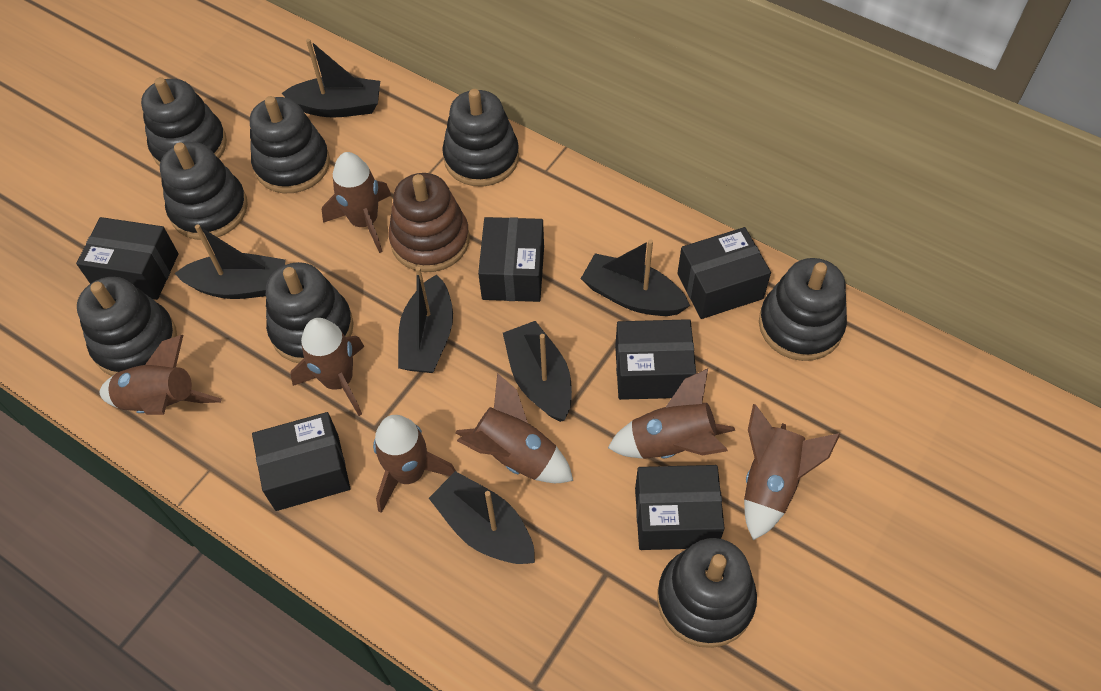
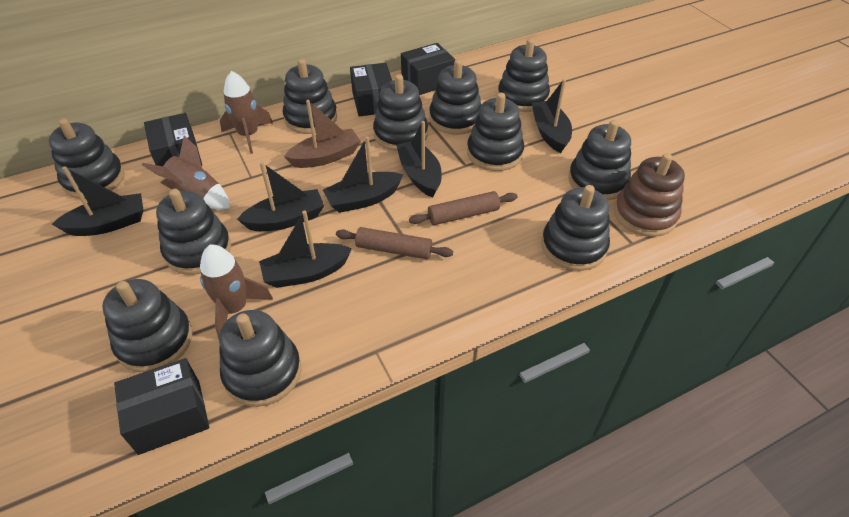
black box: 6 -> 4
black stacking toy: 8 -> 11
brown boat: 0 -> 1
brown rocket: 7 -> 3
brown rolling pin: 0 -> 2

